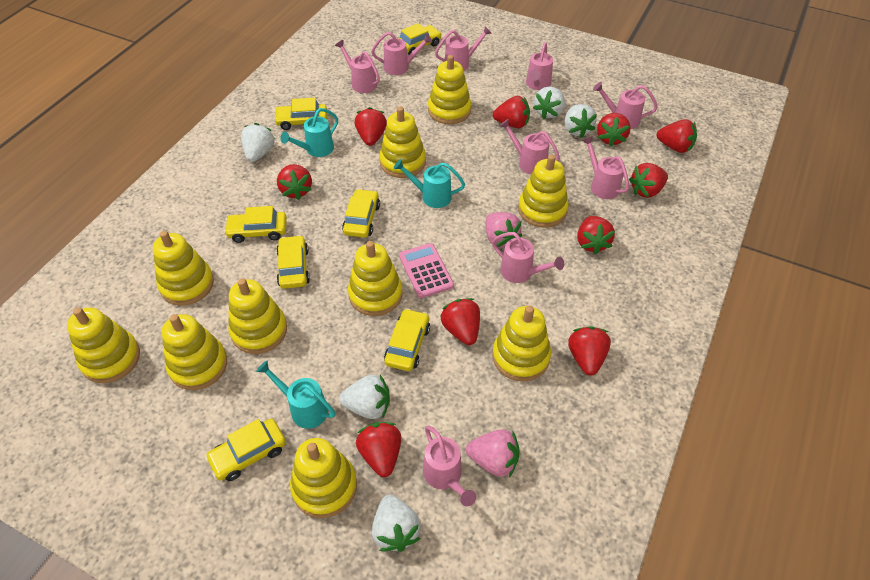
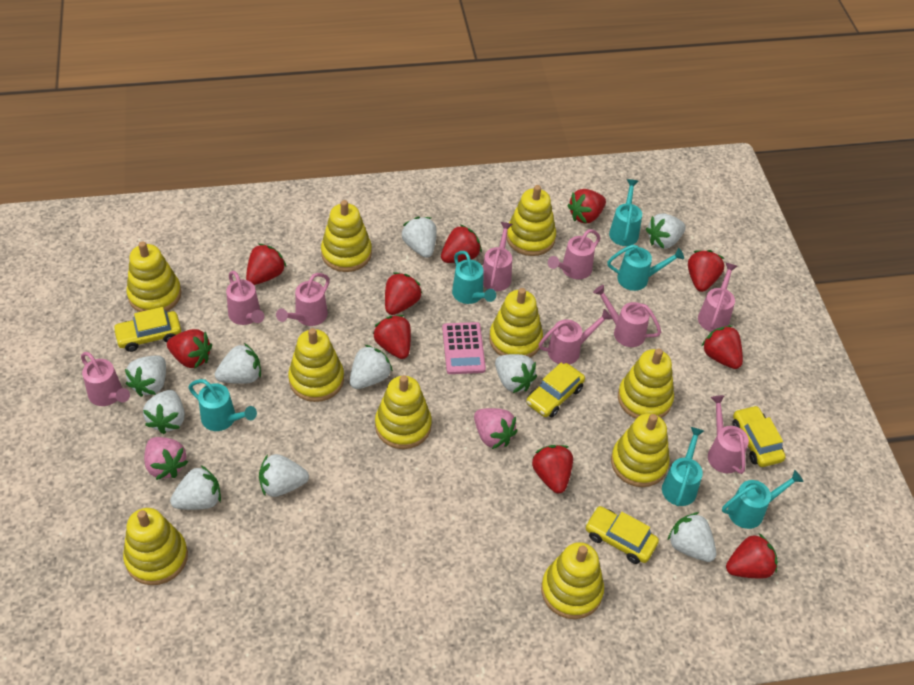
turquoise watering can: 3 -> 6
white strawberry: 5 -> 10
yellow car: 7 -> 4

